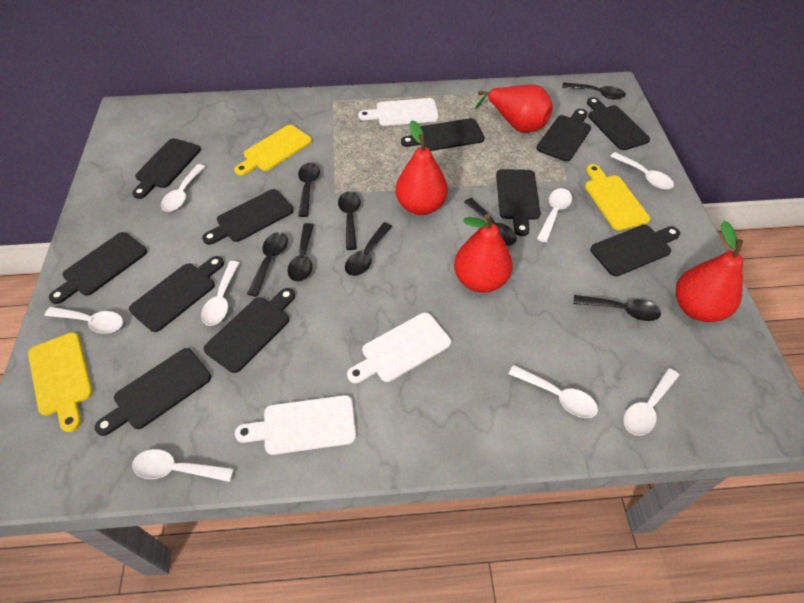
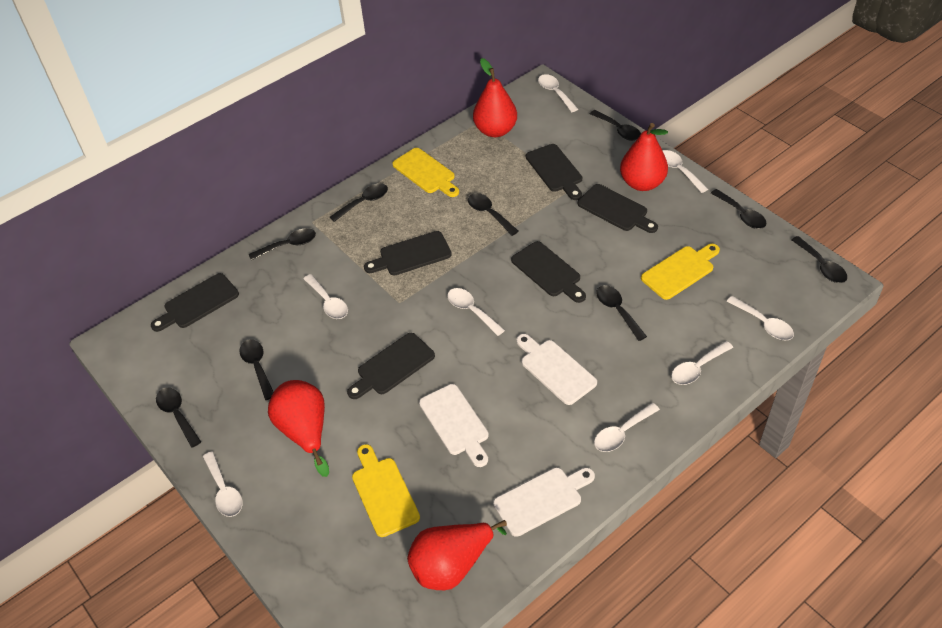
black cutting board: 11 -> 6
black spoon: 8 -> 9

